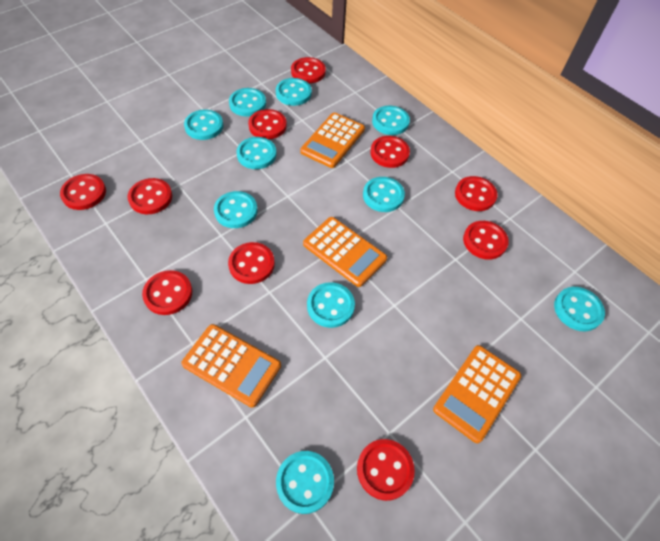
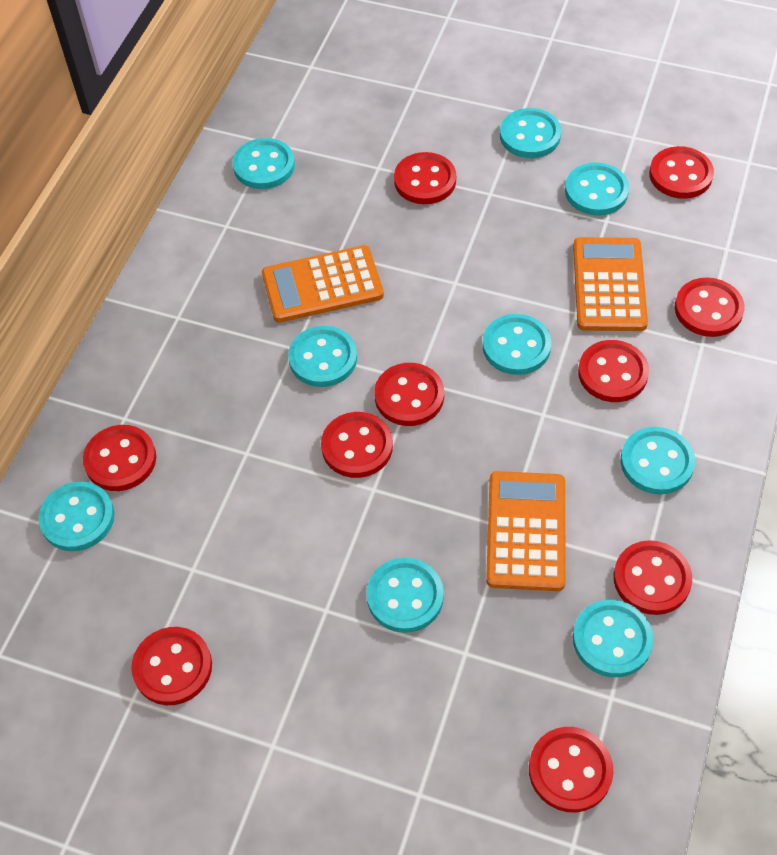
orange calculator: 4 -> 3
turquoise button: 10 -> 9

